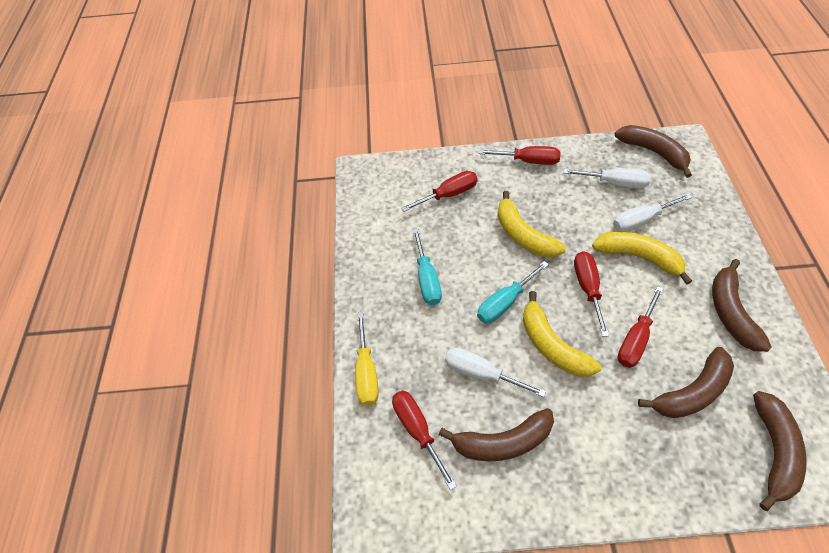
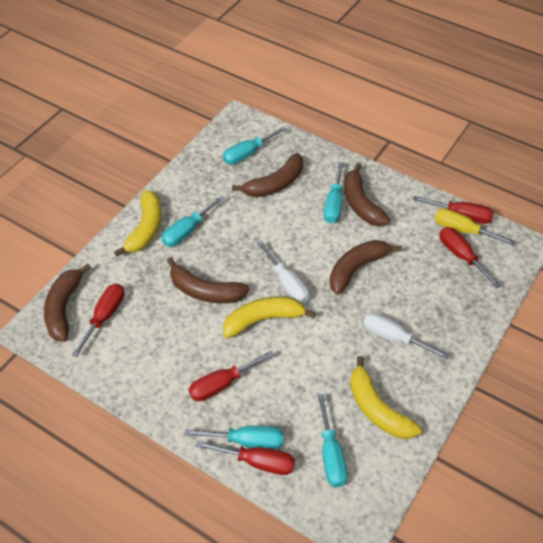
turquoise screwdriver: 2 -> 5
white screwdriver: 3 -> 2

